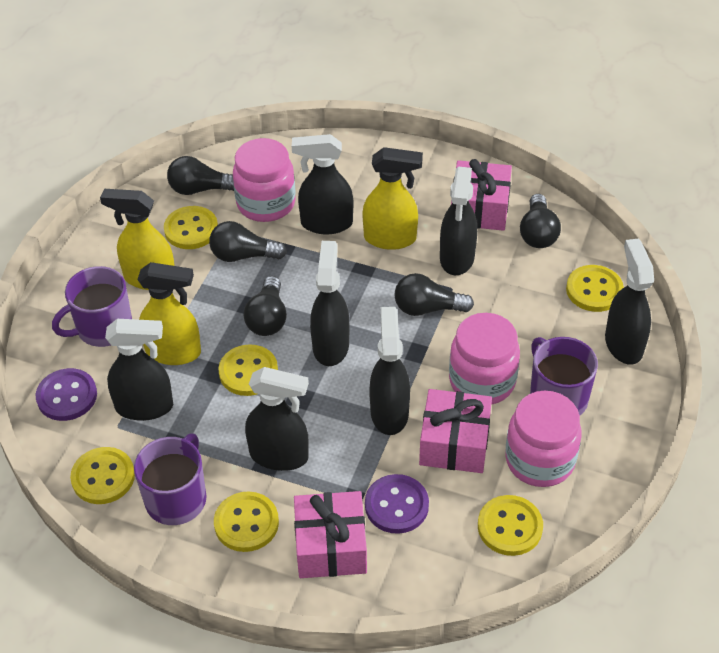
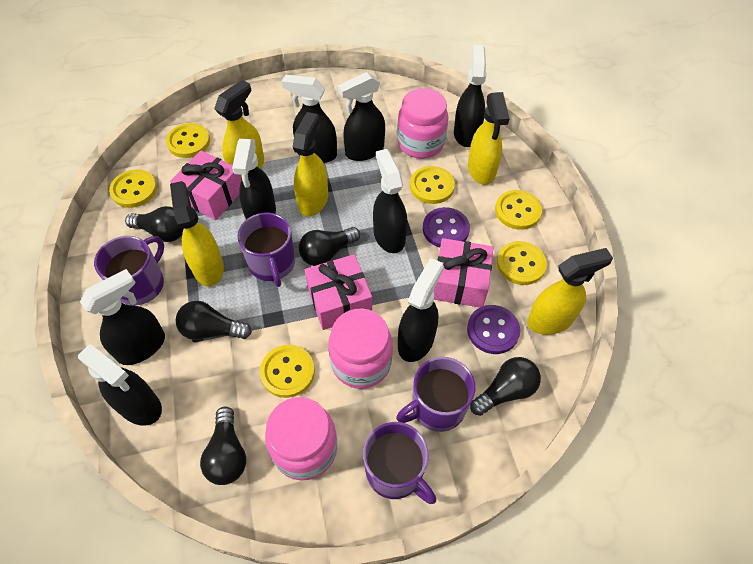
black spray bottle: 7 -> 8
purple mug: 3 -> 4
yellow spray bottle: 3 -> 5

